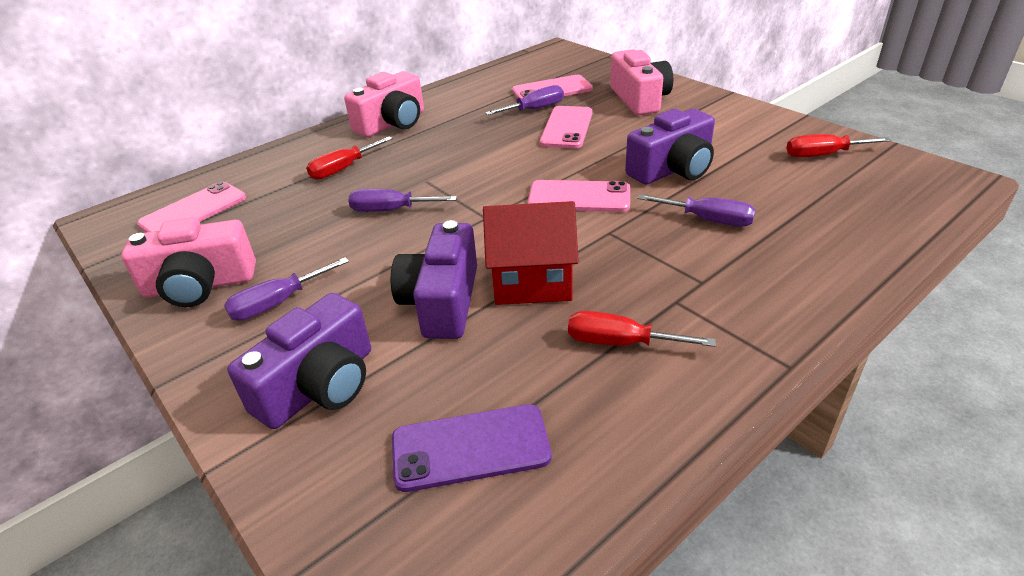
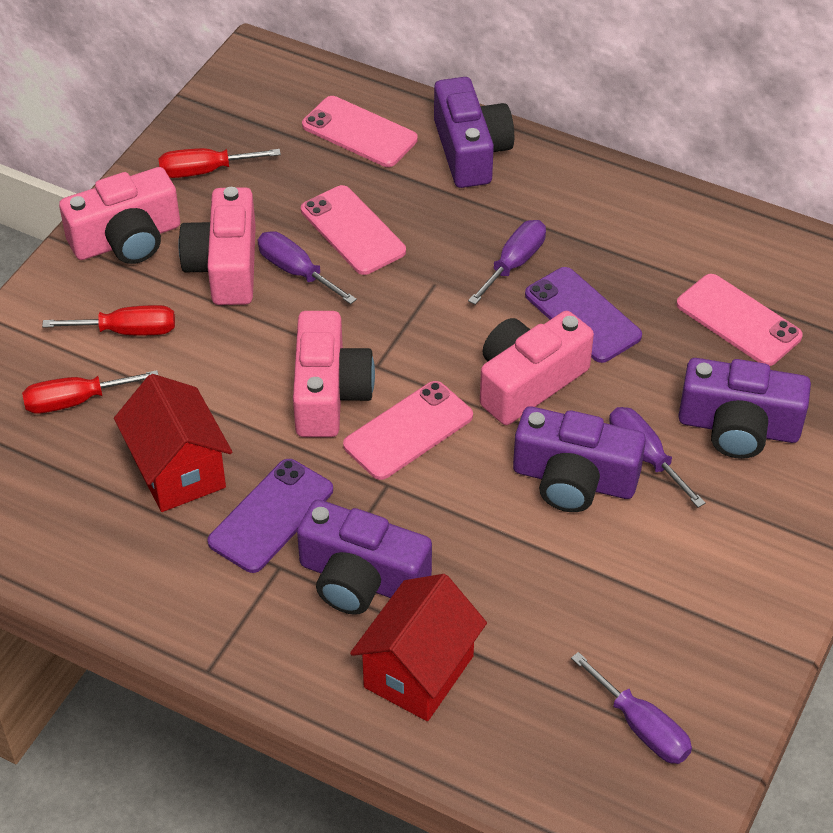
pink camera: 3 -> 4
purple camera: 3 -> 4
purple phone: 1 -> 2
red house: 1 -> 2

